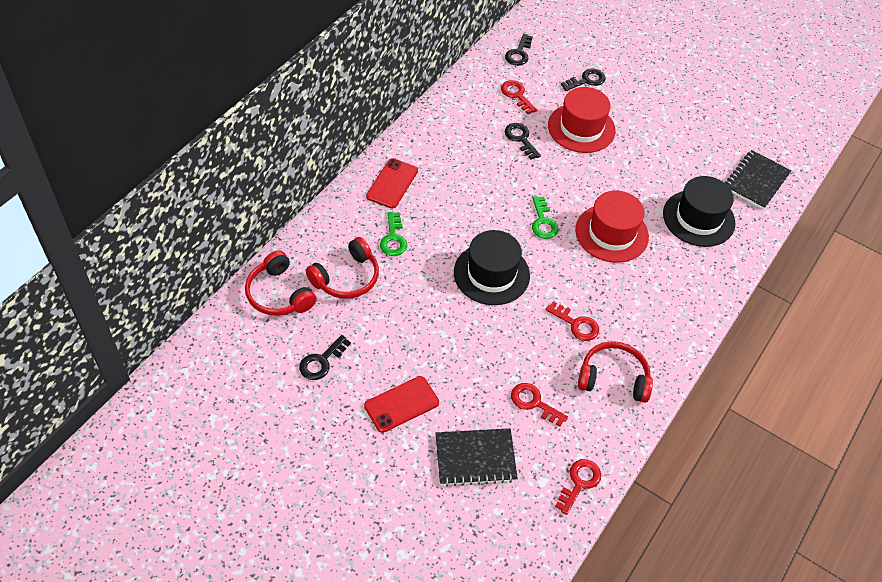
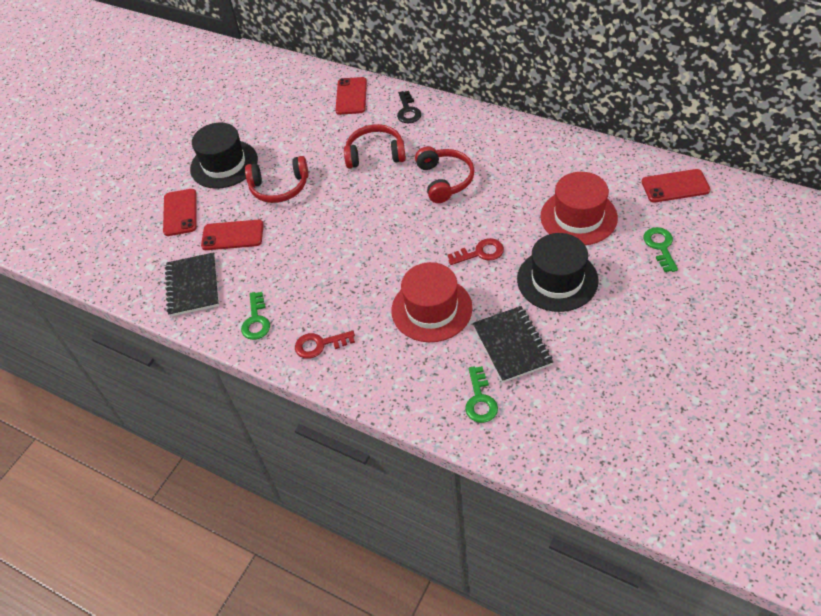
black key: 4 -> 1
green key: 2 -> 3
red key: 4 -> 2
red phone: 2 -> 4

